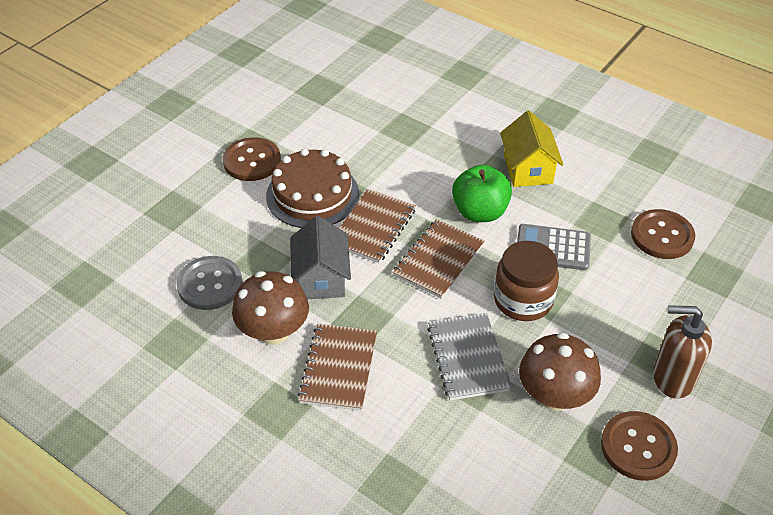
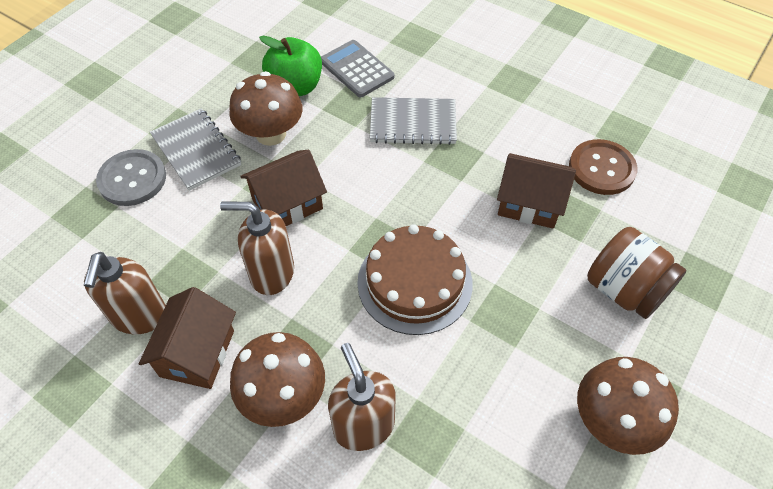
brown button: 3 -> 1
brown house: 0 -> 3
brown mushroom: 2 -> 3
brown notebook: 3 -> 0
brown soap dispenser: 1 -> 3
grey house: 1 -> 0
grey notebook: 1 -> 2
yellow house: 1 -> 0

